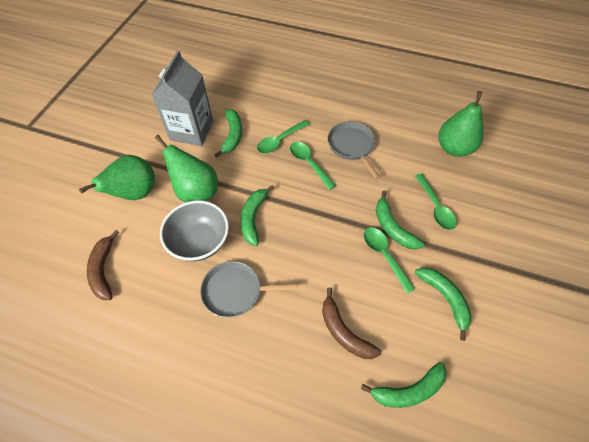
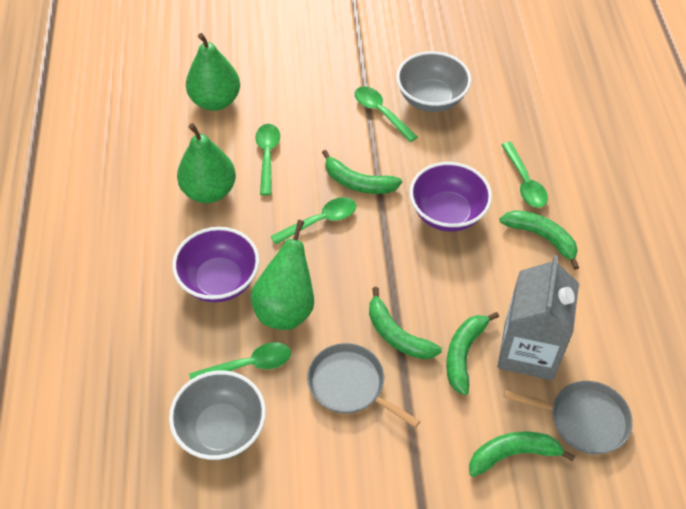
brown banana: 2 -> 0
green spoon: 4 -> 5
grey bowl: 1 -> 2
purple bowl: 0 -> 2

